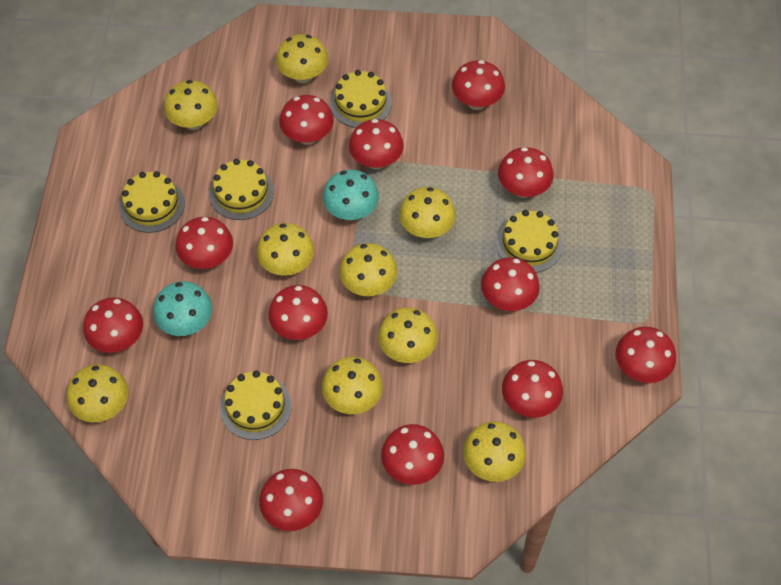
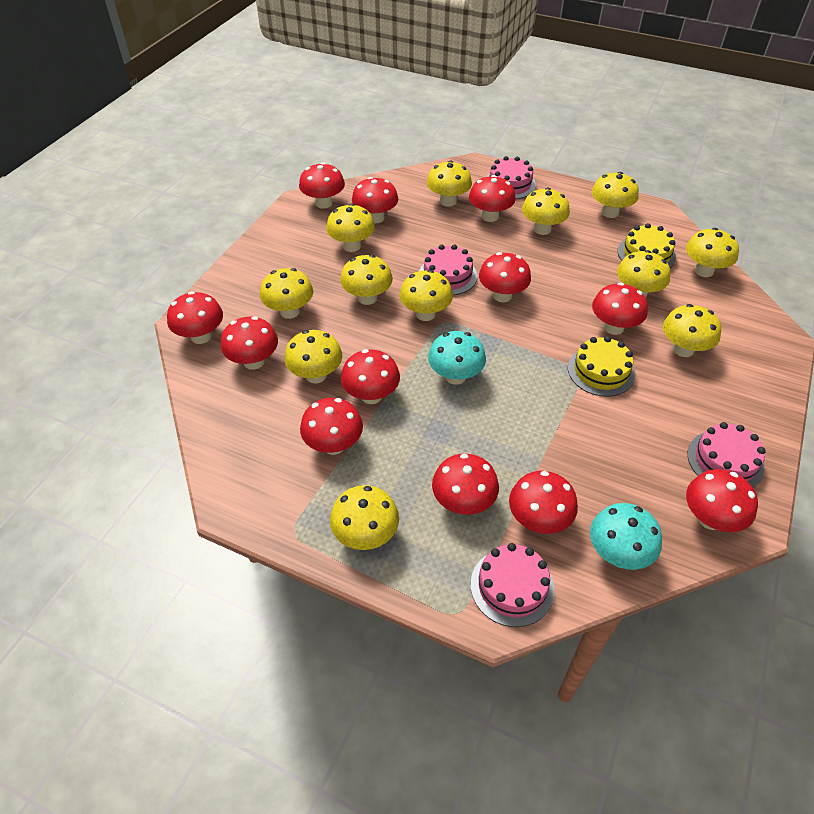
pink cake: 0 -> 4
yellow cake: 5 -> 2
yellow mushroom: 9 -> 12

